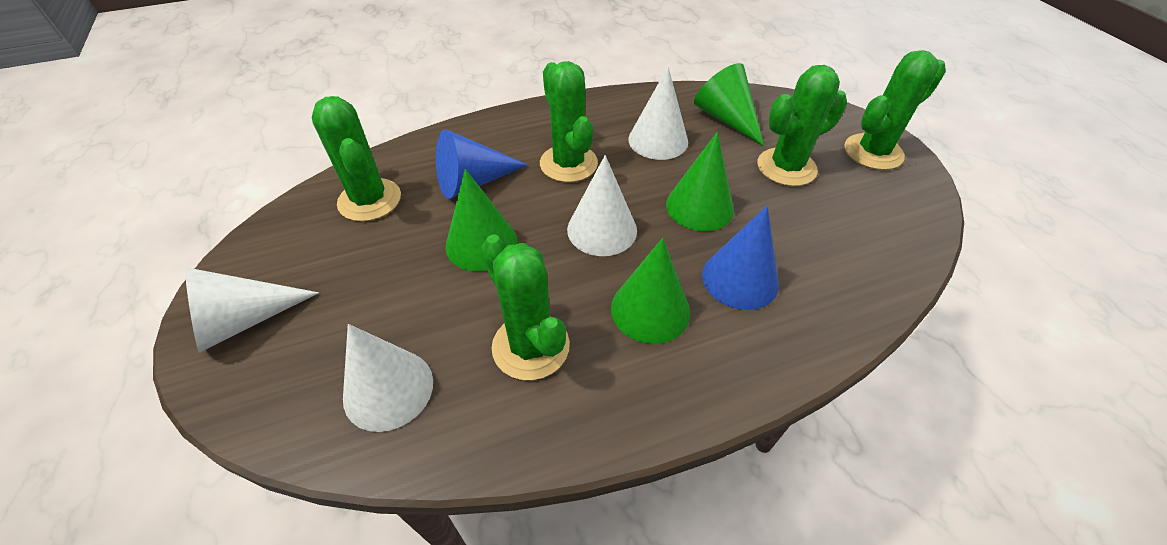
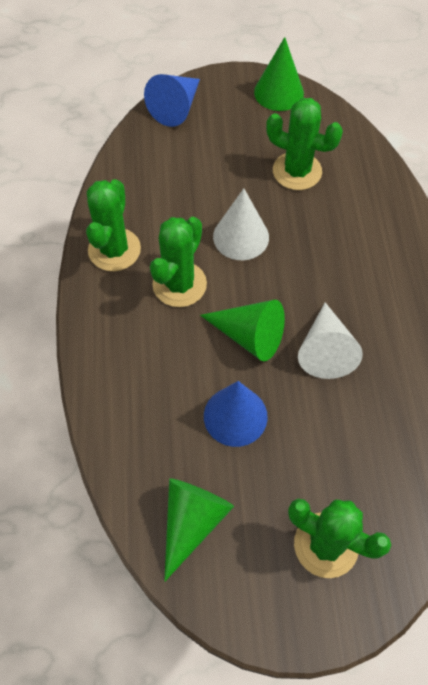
green cactus: 5 -> 4
green cone: 4 -> 3
white cone: 4 -> 2

